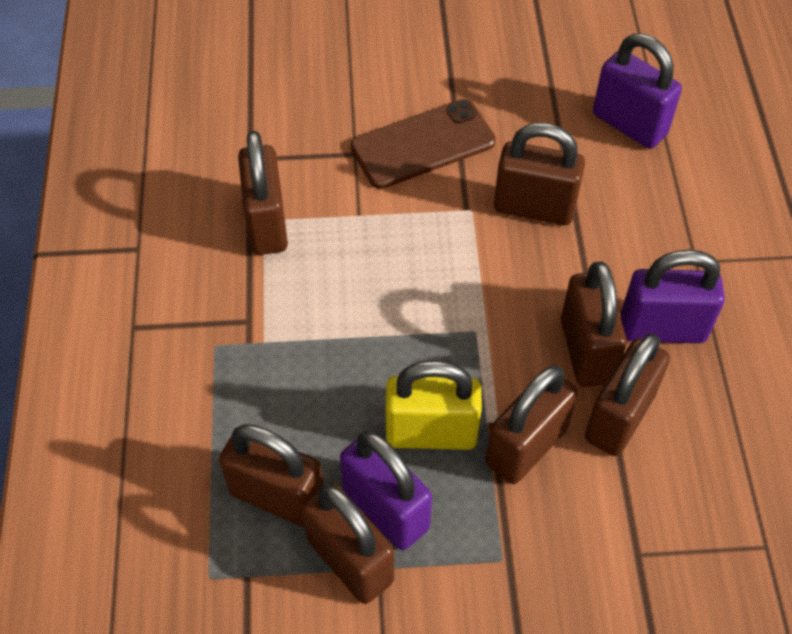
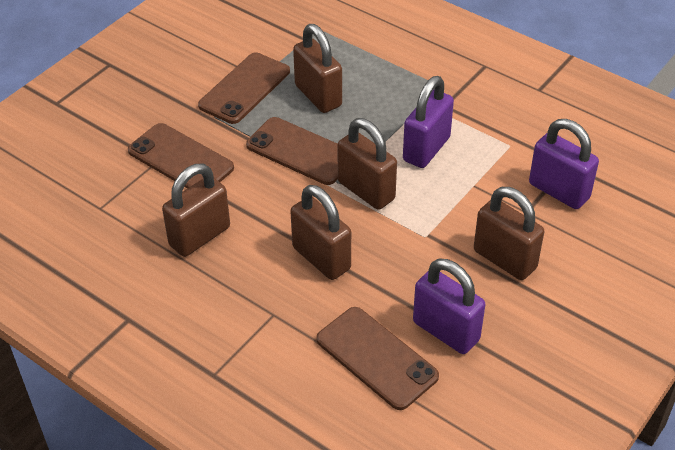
brown padlock: 7 -> 5
brown phone: 1 -> 4
yellow padlock: 1 -> 0

